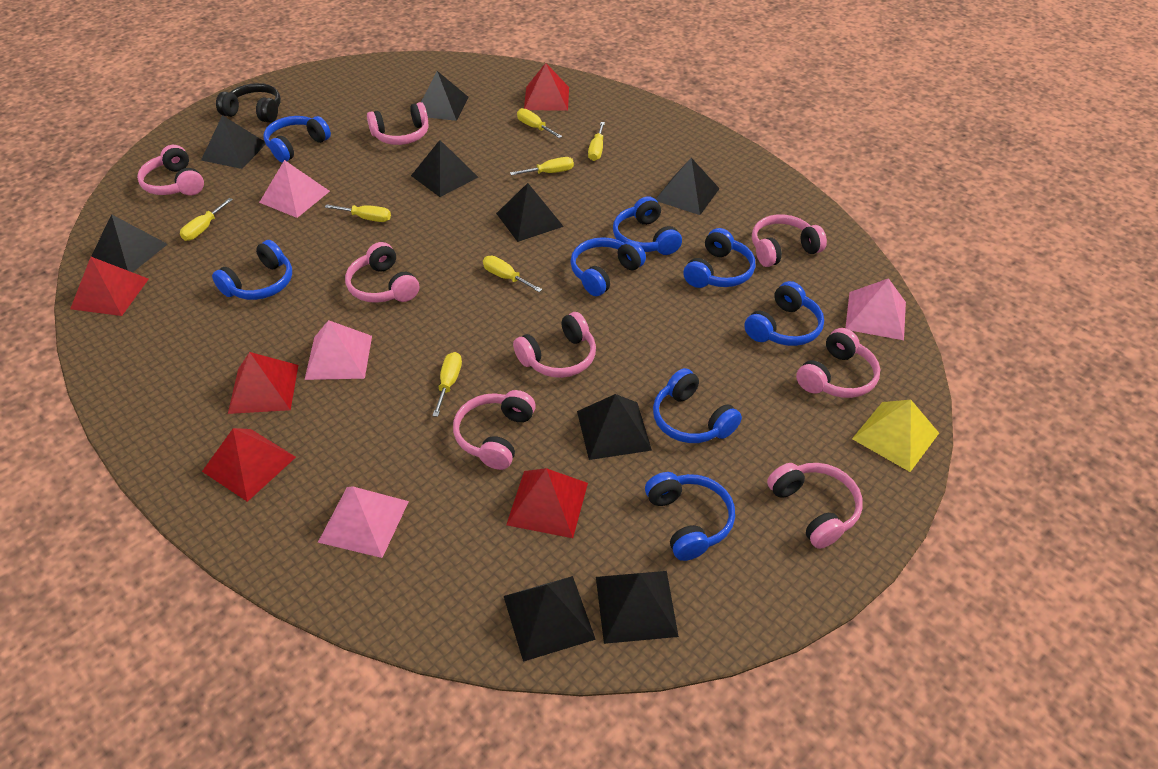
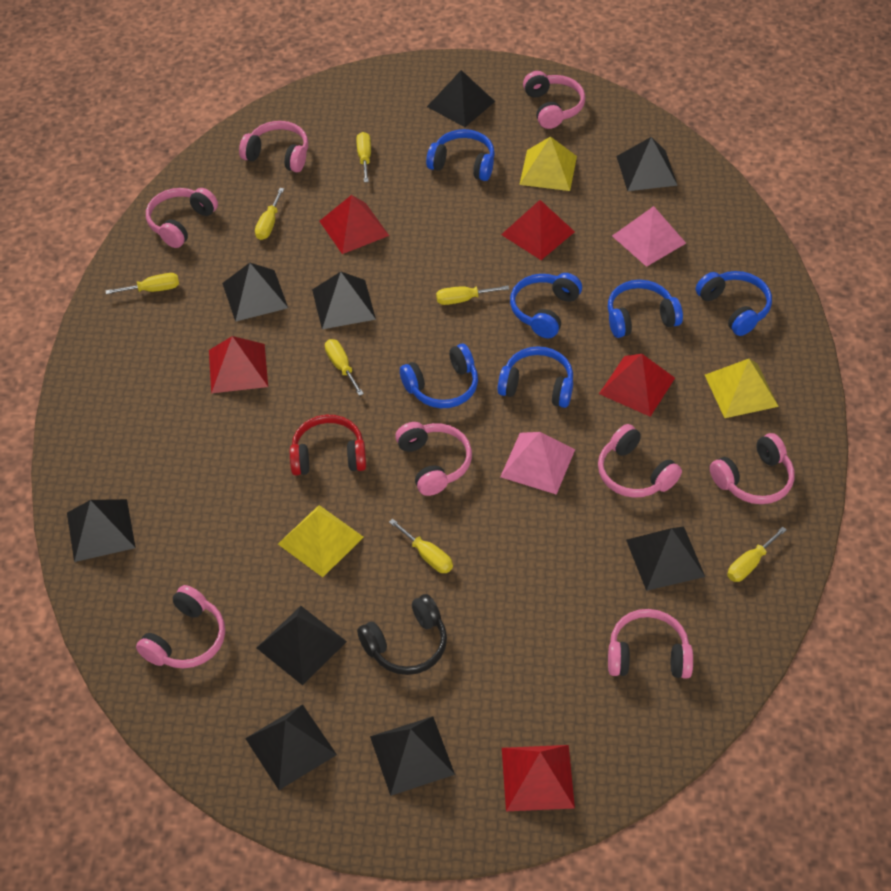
blue headphones: 8 -> 6
pink pyramid: 4 -> 2
red headphones: 0 -> 1
yellow pyramid: 1 -> 3

